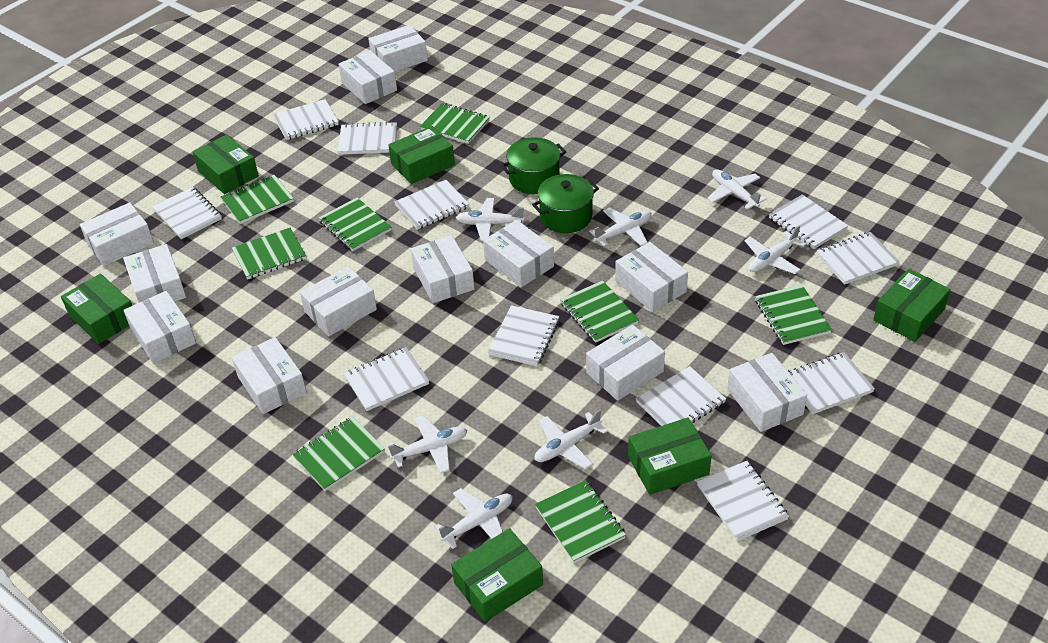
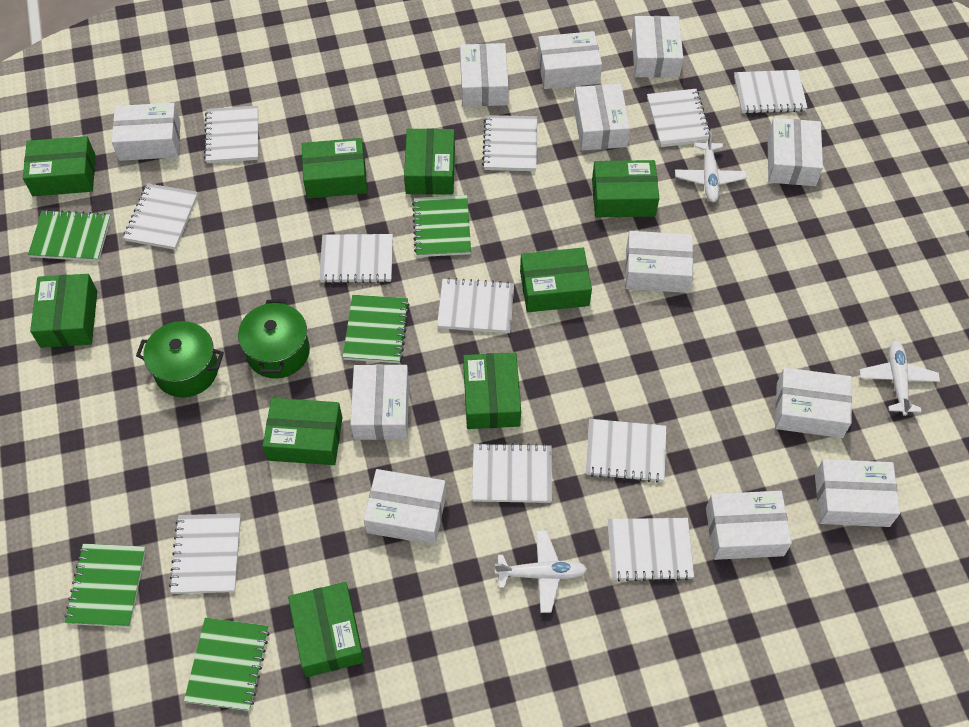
green box: 6 -> 9
green notebook: 8 -> 5
white plane: 7 -> 3

